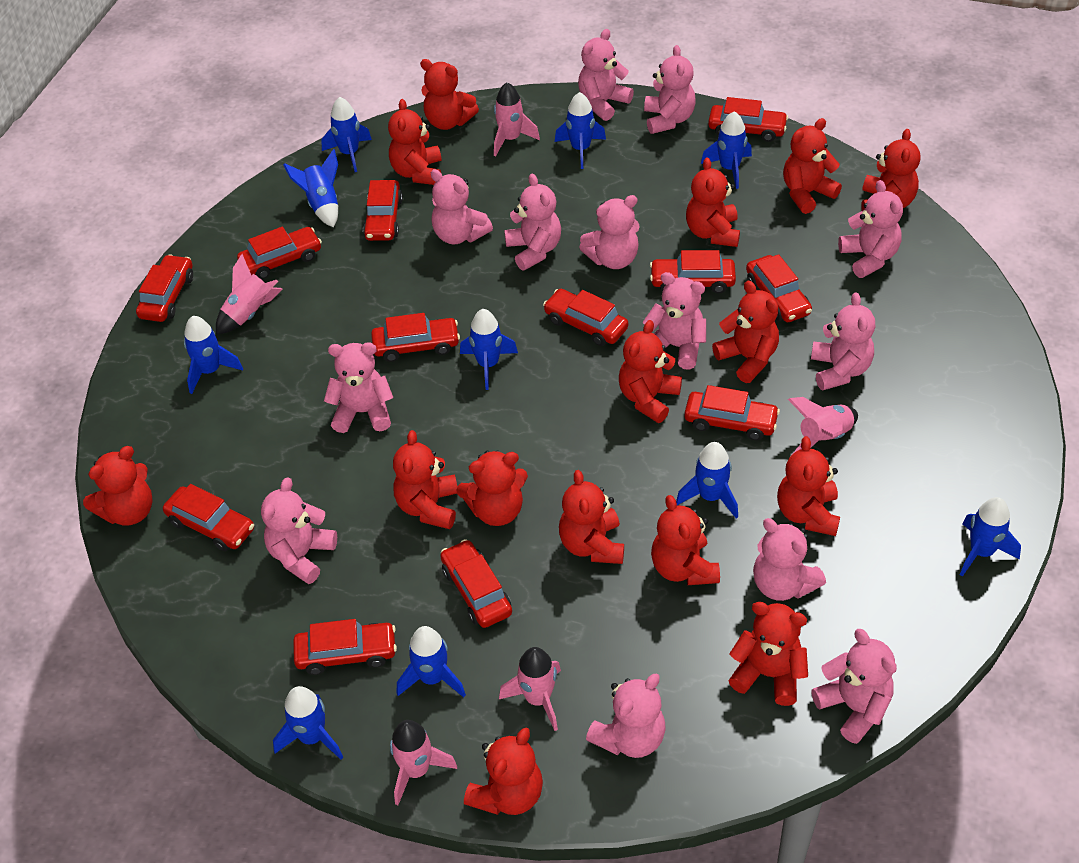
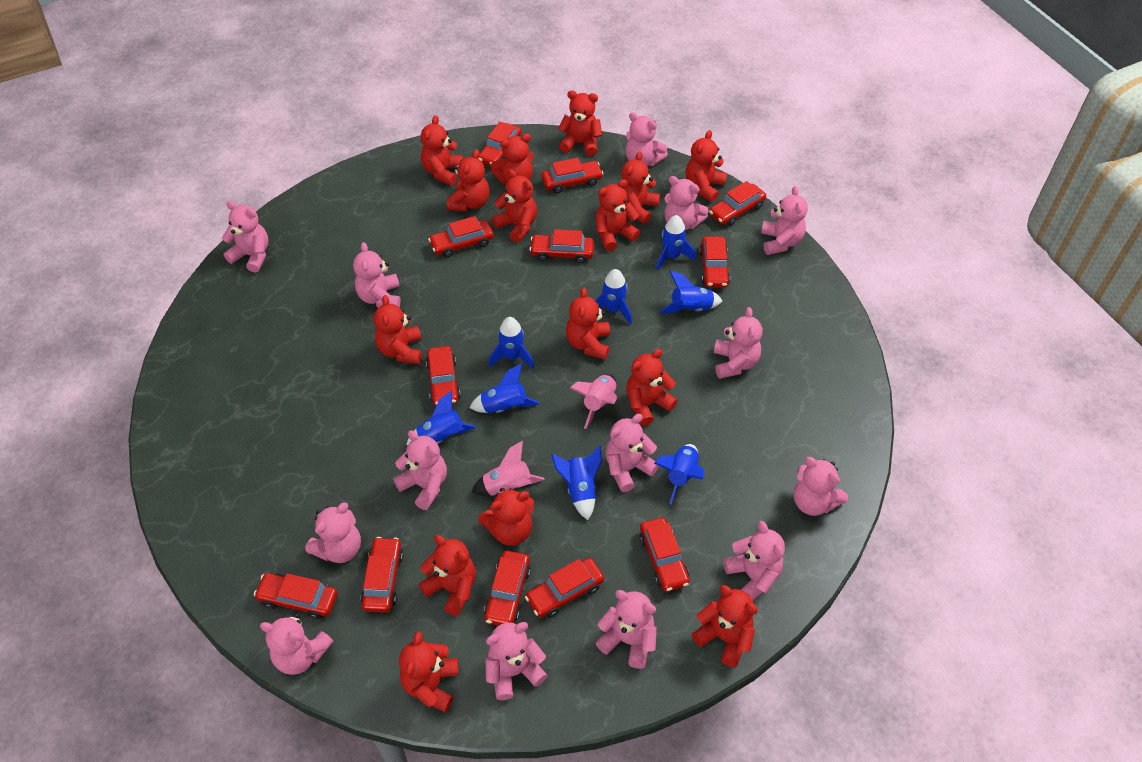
blue rocket: 10 -> 8
pink rocket: 5 -> 2
pink teddy bear: 13 -> 14

